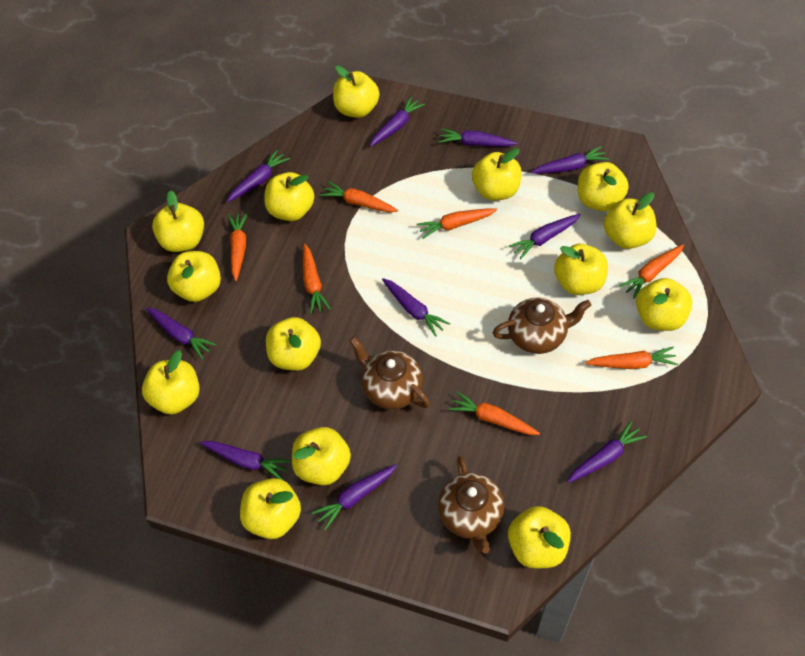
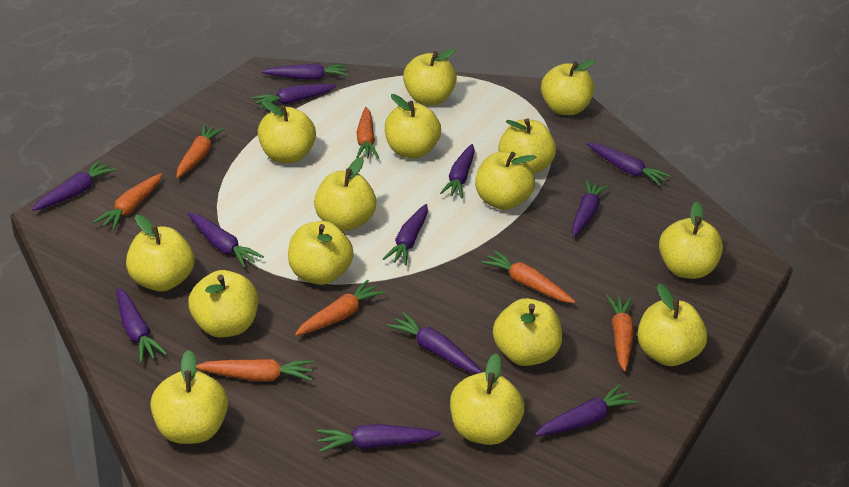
brown teapot: 3 -> 0
purple carrot: 10 -> 12
yellow apple: 14 -> 15

